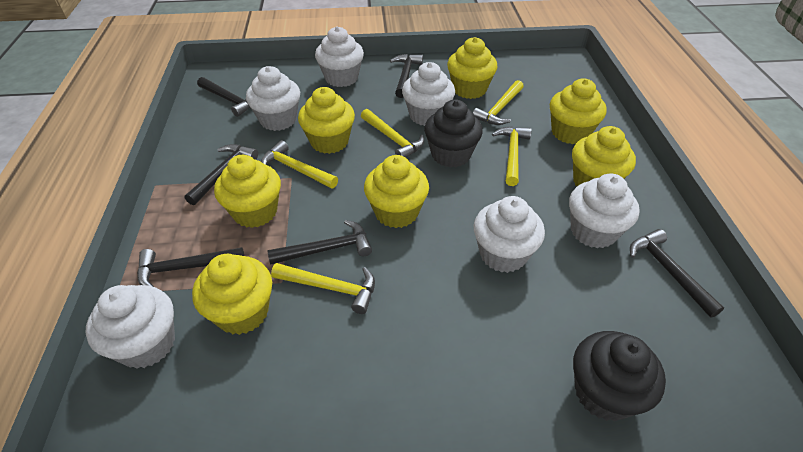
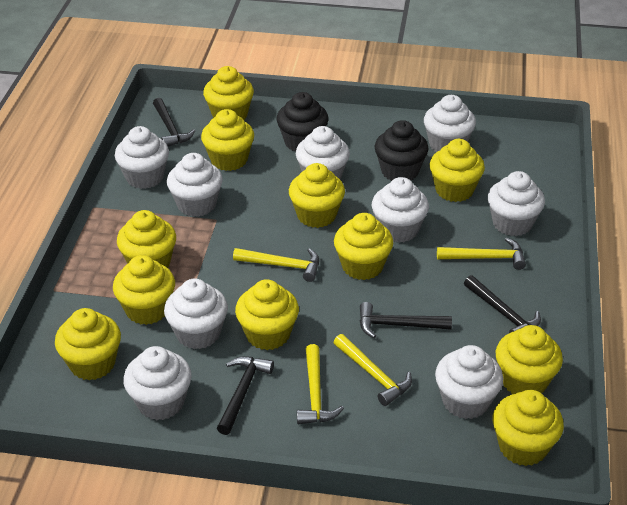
black hammer: 6 -> 4
white cupcake: 6 -> 9
yellow cupcake: 7 -> 11
yellow hammer: 5 -> 4

